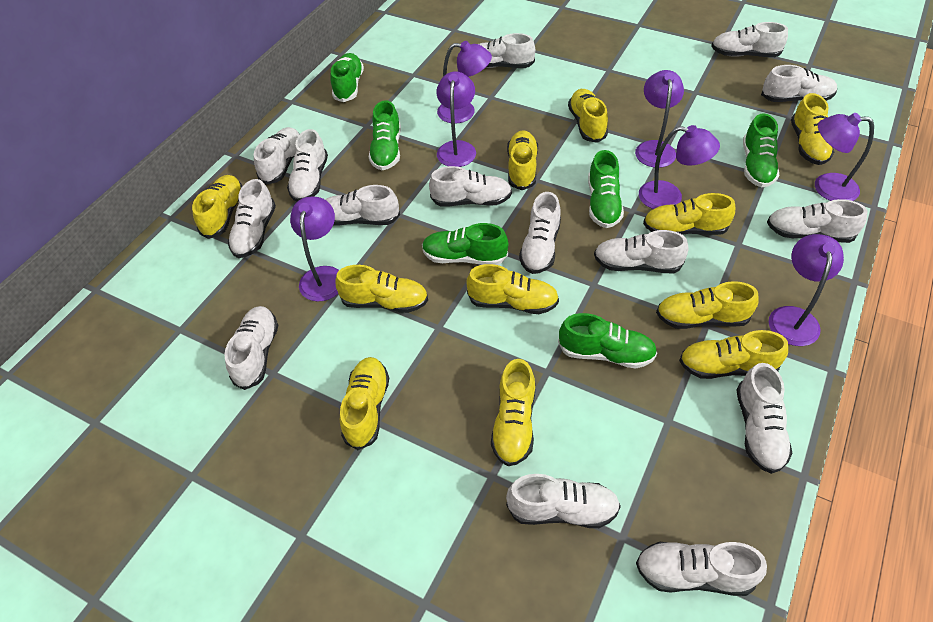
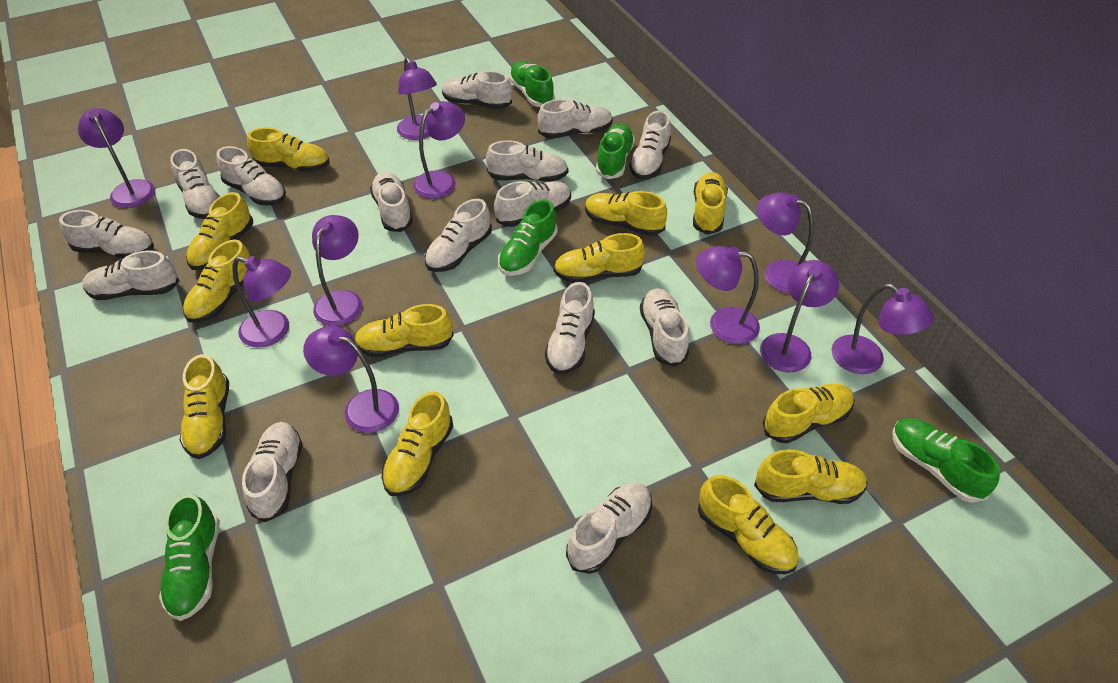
green shoe: 6 -> 5
purple lamp: 7 -> 10
yellow shoe: 11 -> 12

